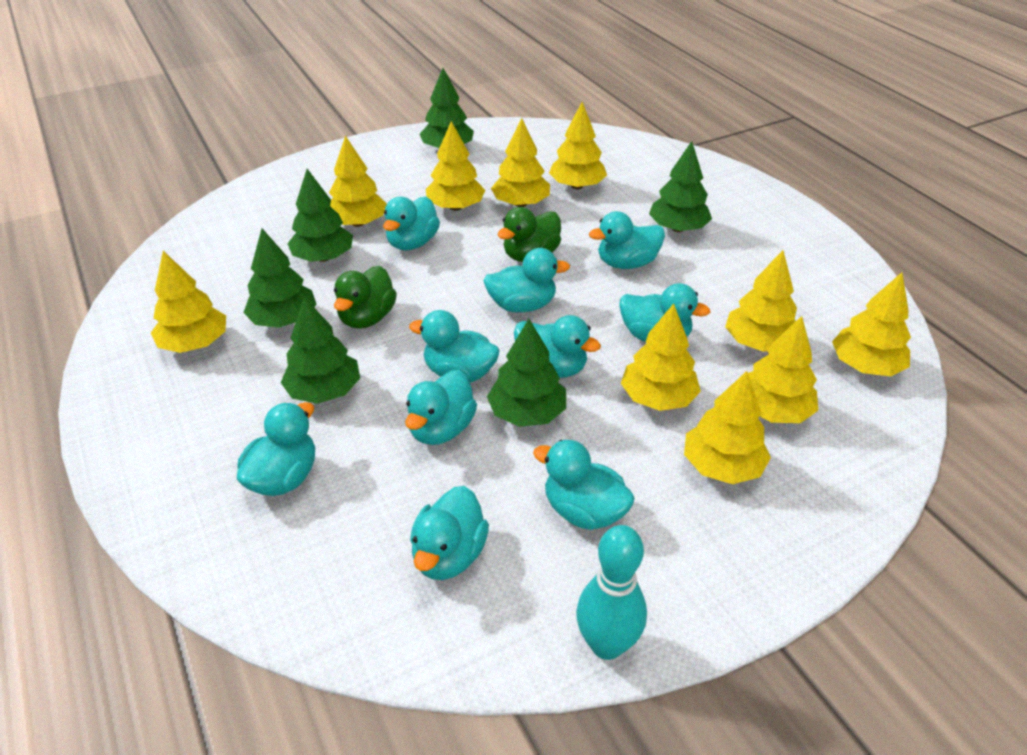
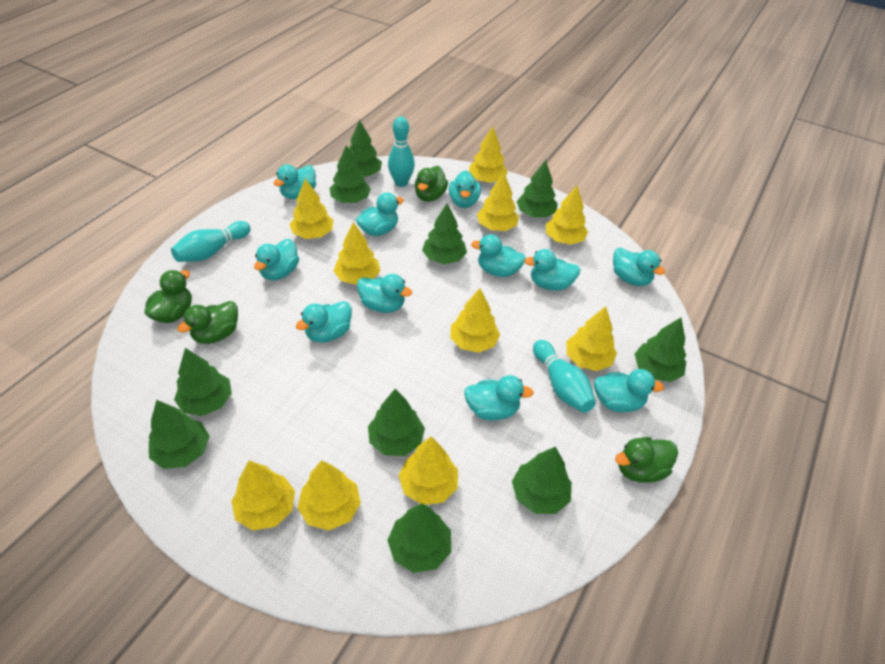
green duck: 2 -> 4
green tree: 6 -> 10
turquoise bowling pin: 1 -> 3
turquoise duck: 10 -> 11

